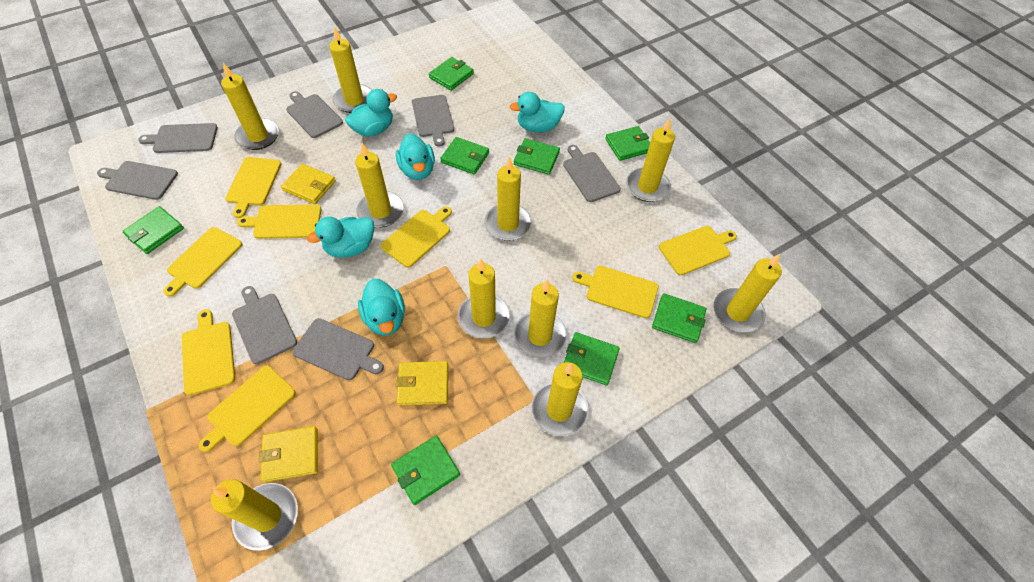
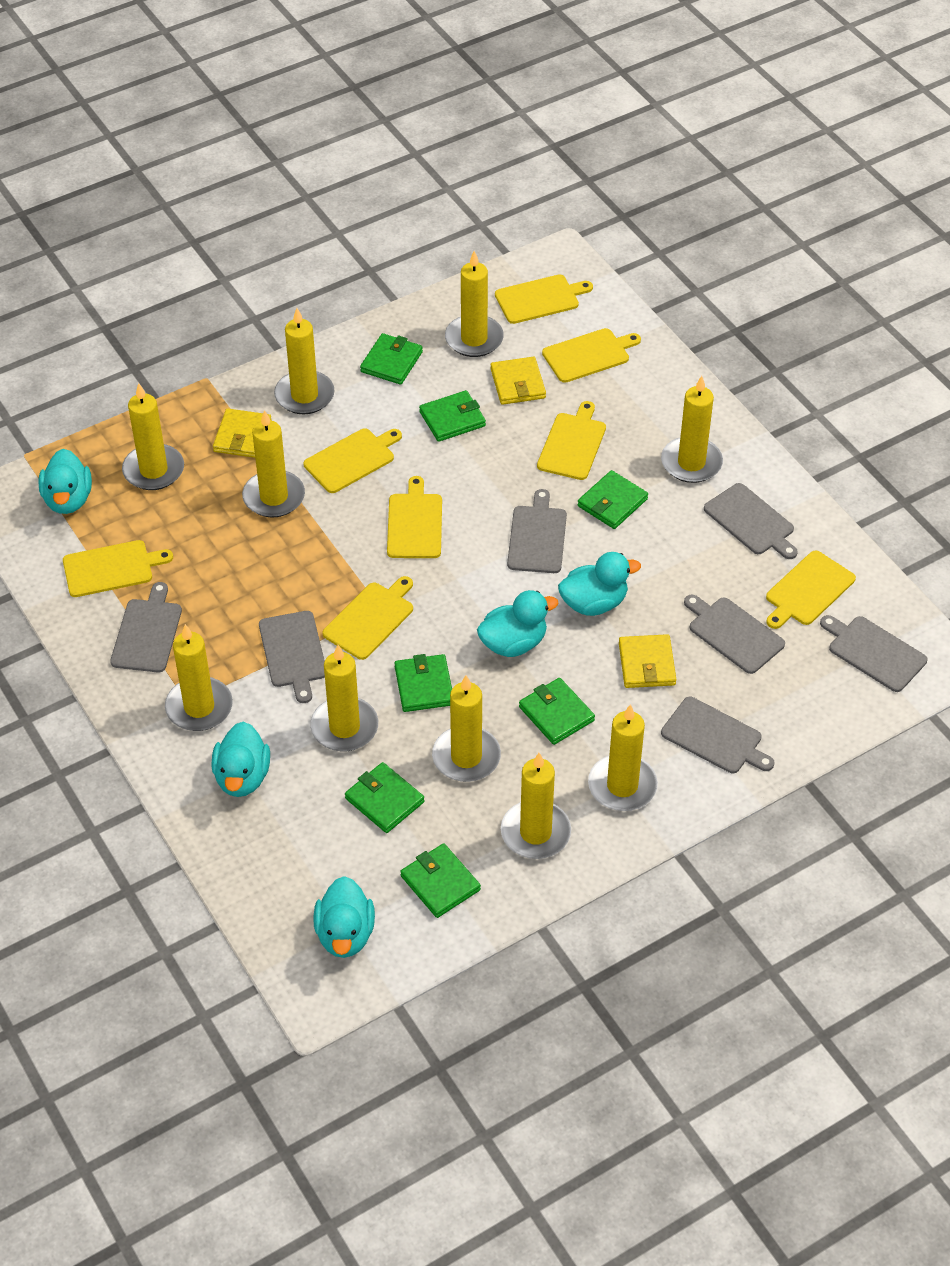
green wallet: 8 -> 7

